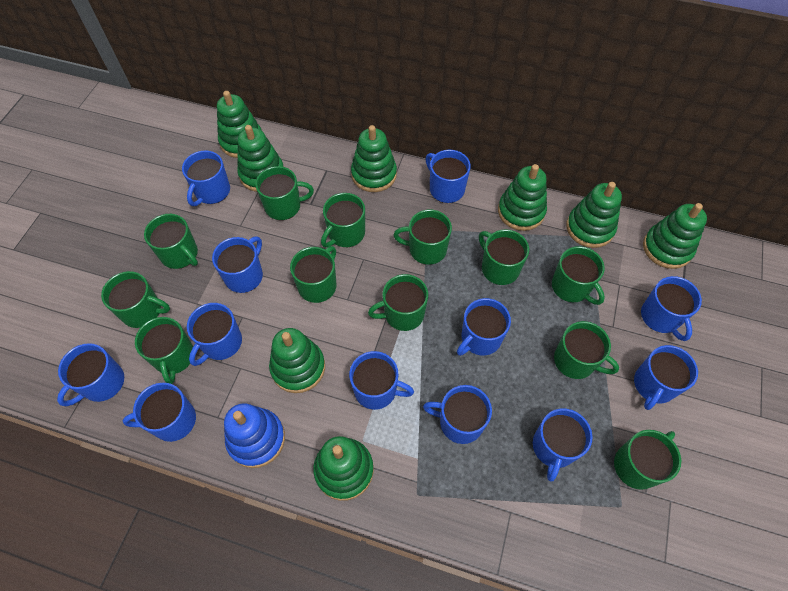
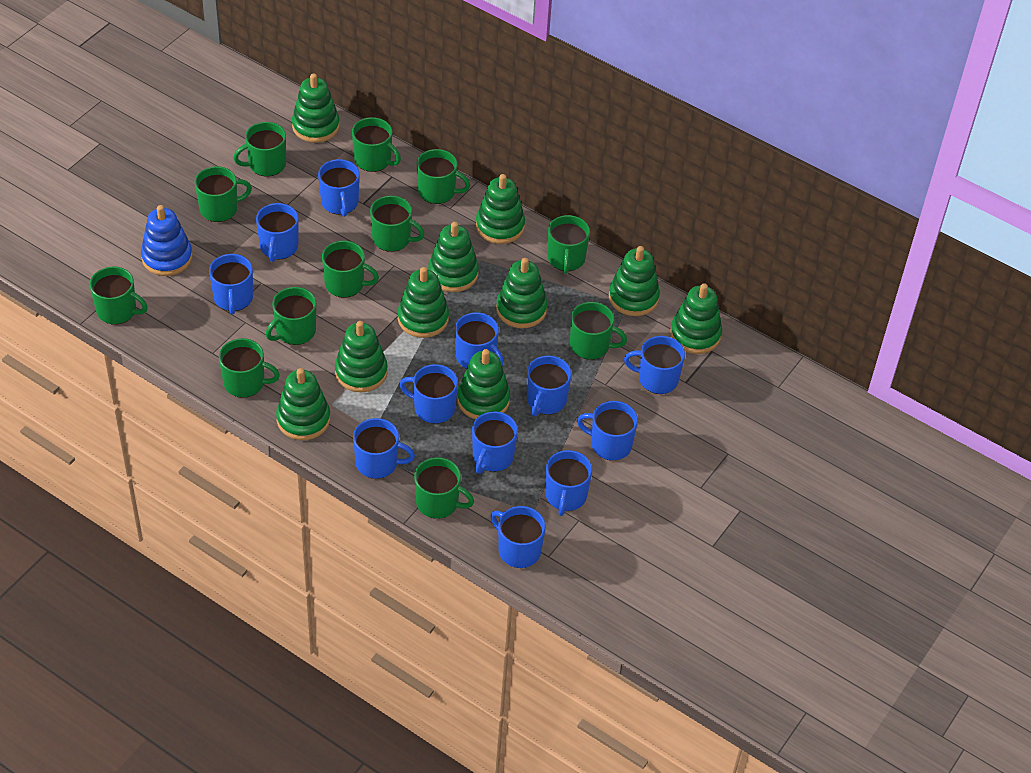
green stacking toy: 8 -> 10

